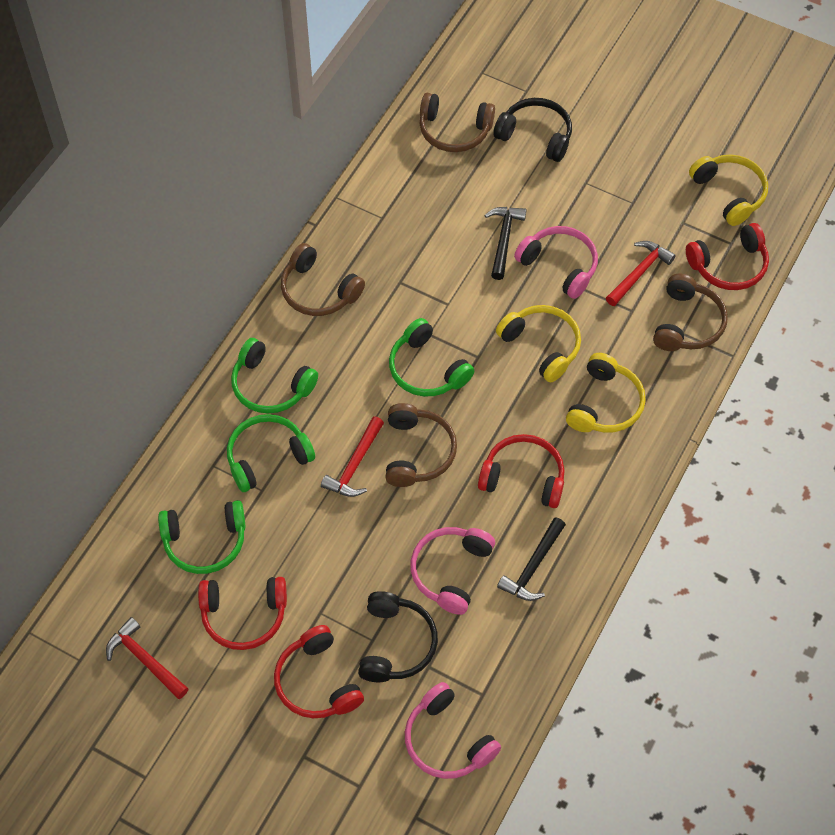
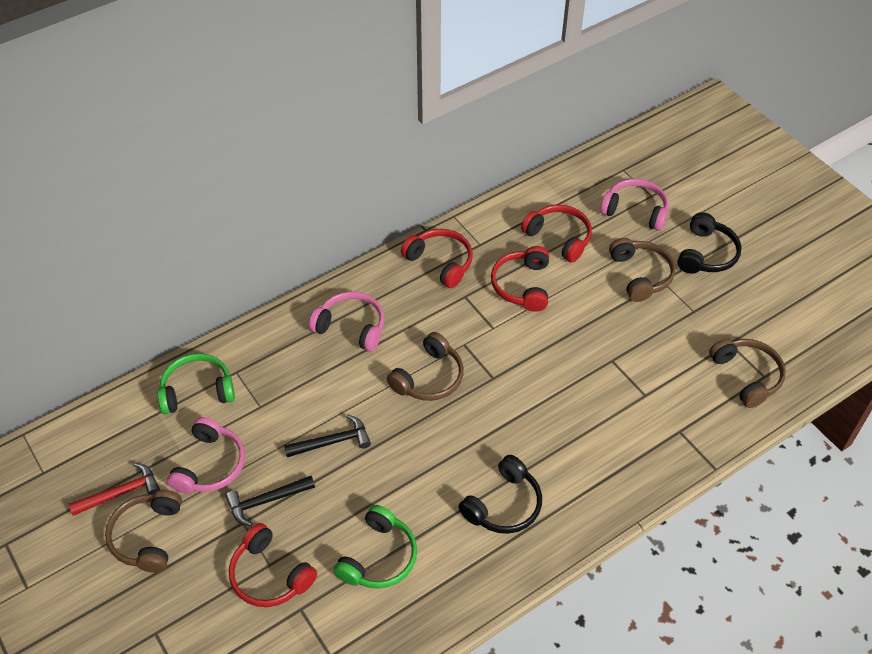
green headphones: 4 -> 2
red hammer: 3 -> 1
yellow headphones: 3 -> 0

